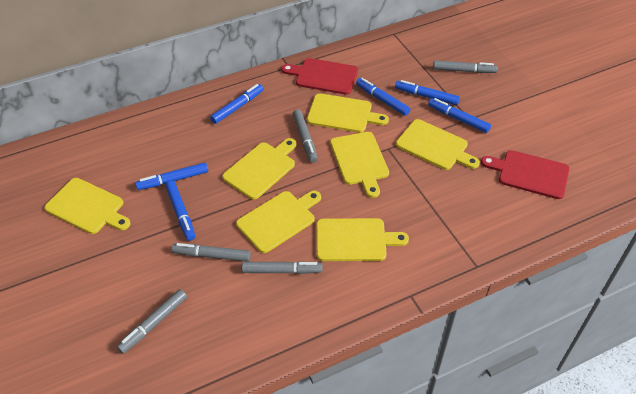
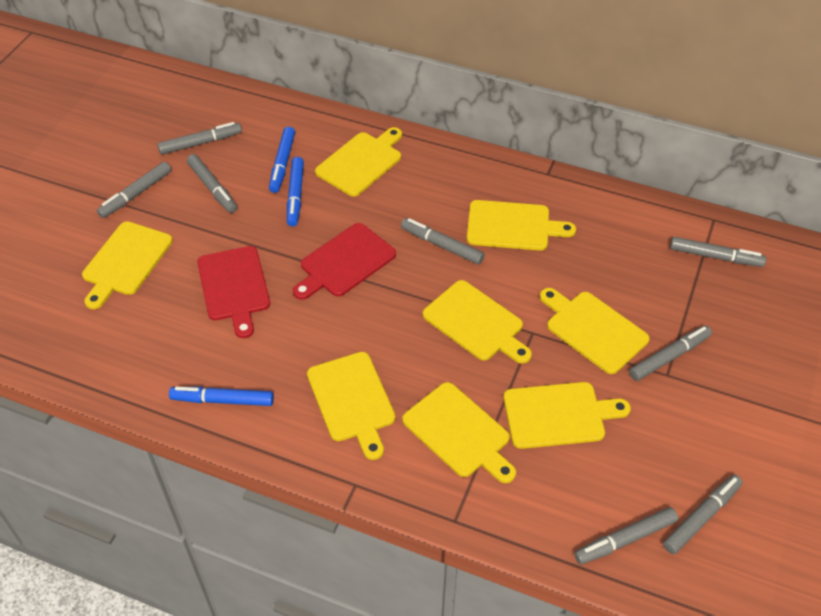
blue marker: 6 -> 3
grey marker: 5 -> 8
yellow cutting board: 7 -> 8

